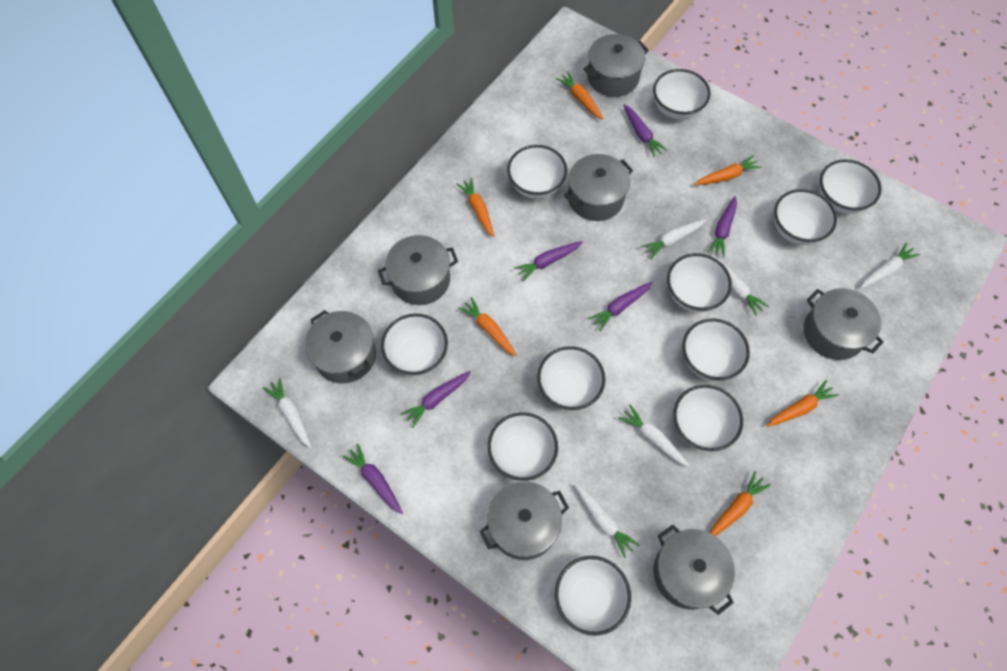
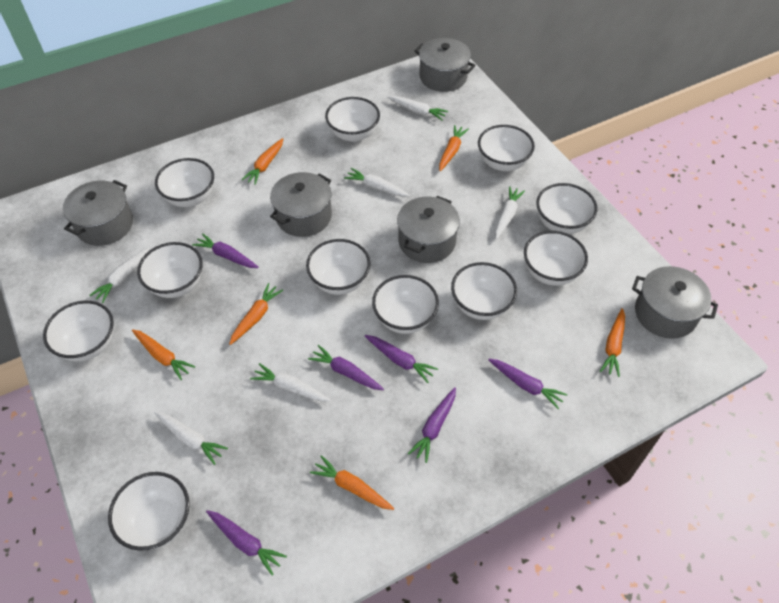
grey pot: 7 -> 5

